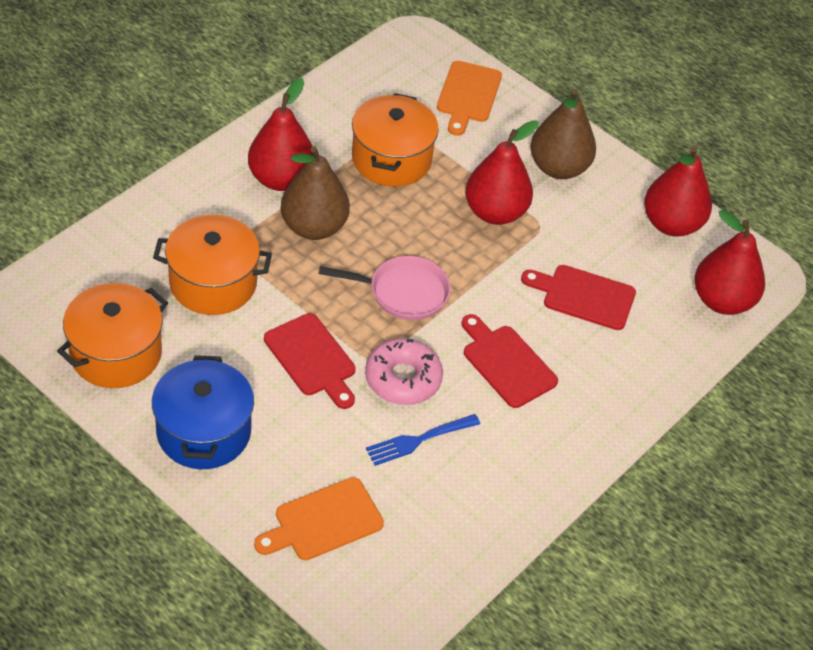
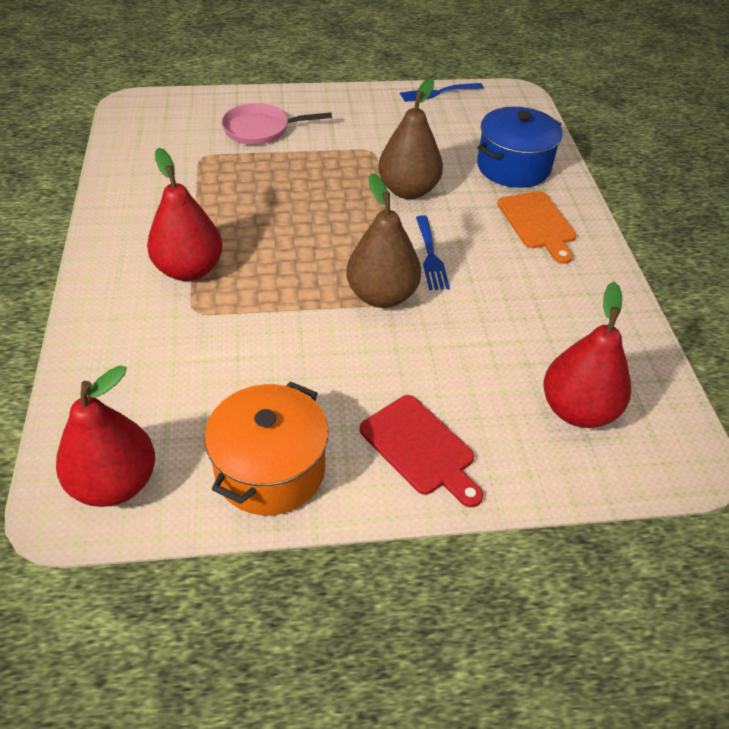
blue fork: 1 -> 2
orange cutting board: 2 -> 1
orange pot: 3 -> 1
pink donut: 1 -> 0
red cutting board: 3 -> 1
red pear: 4 -> 3

